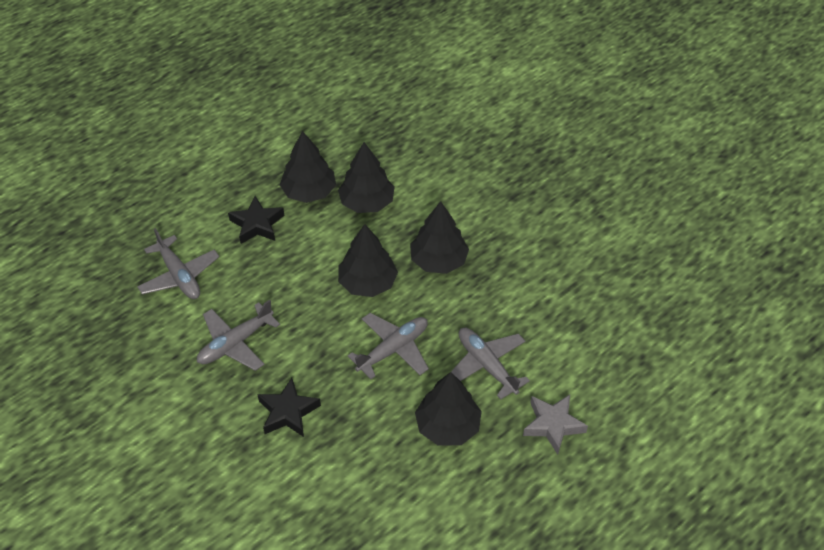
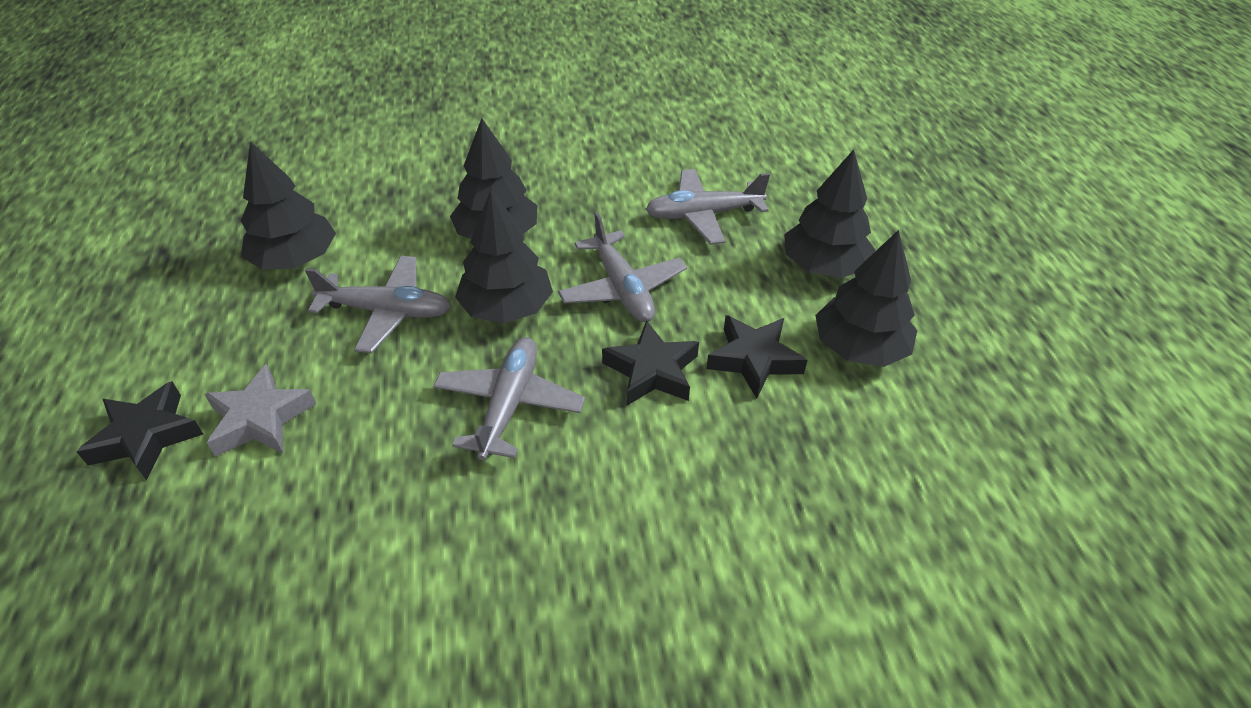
black star: 2 -> 3

